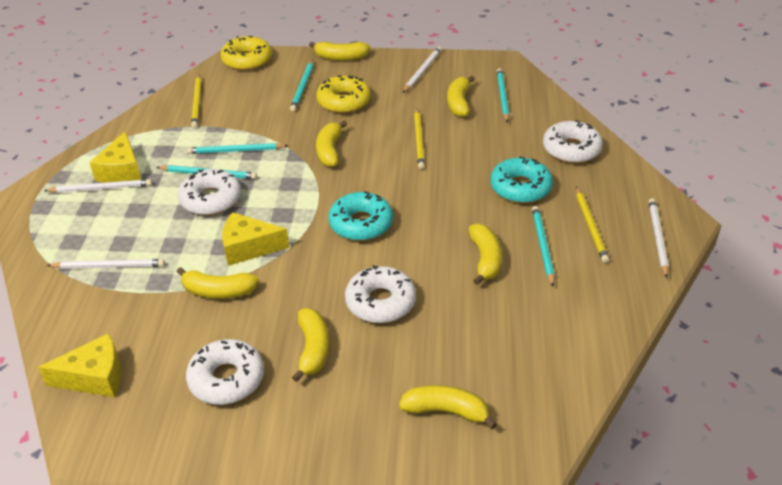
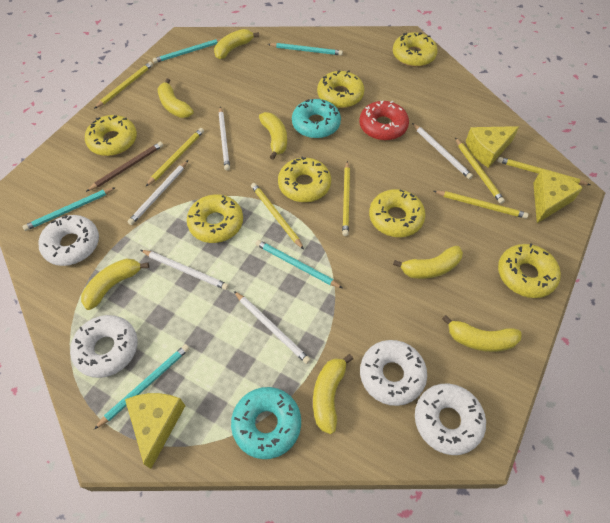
brown pencil: 0 -> 1
red donut: 0 -> 1
white pencil: 4 -> 5
yellow donut: 2 -> 7
yellow pencil: 3 -> 7

